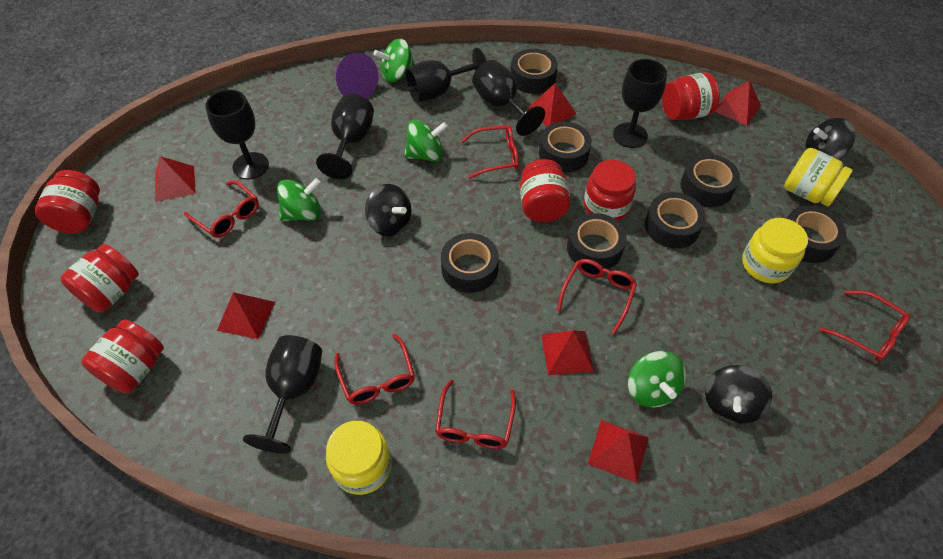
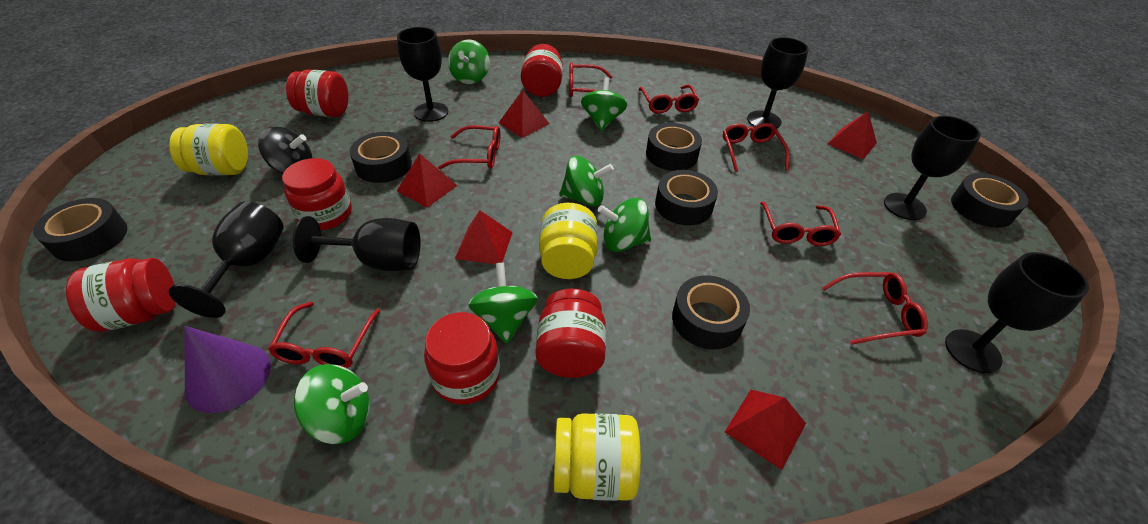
black spinning top: 3 -> 1
black tape: 7 -> 6
green spinning top: 4 -> 6
red glasses: 6 -> 7
red pyramid: 6 -> 5

